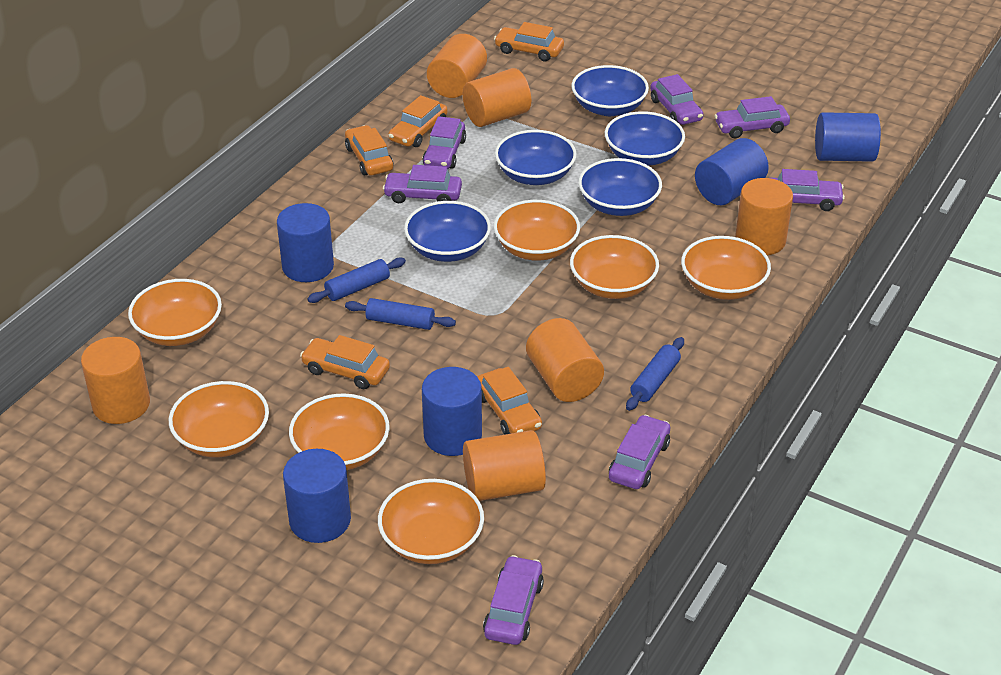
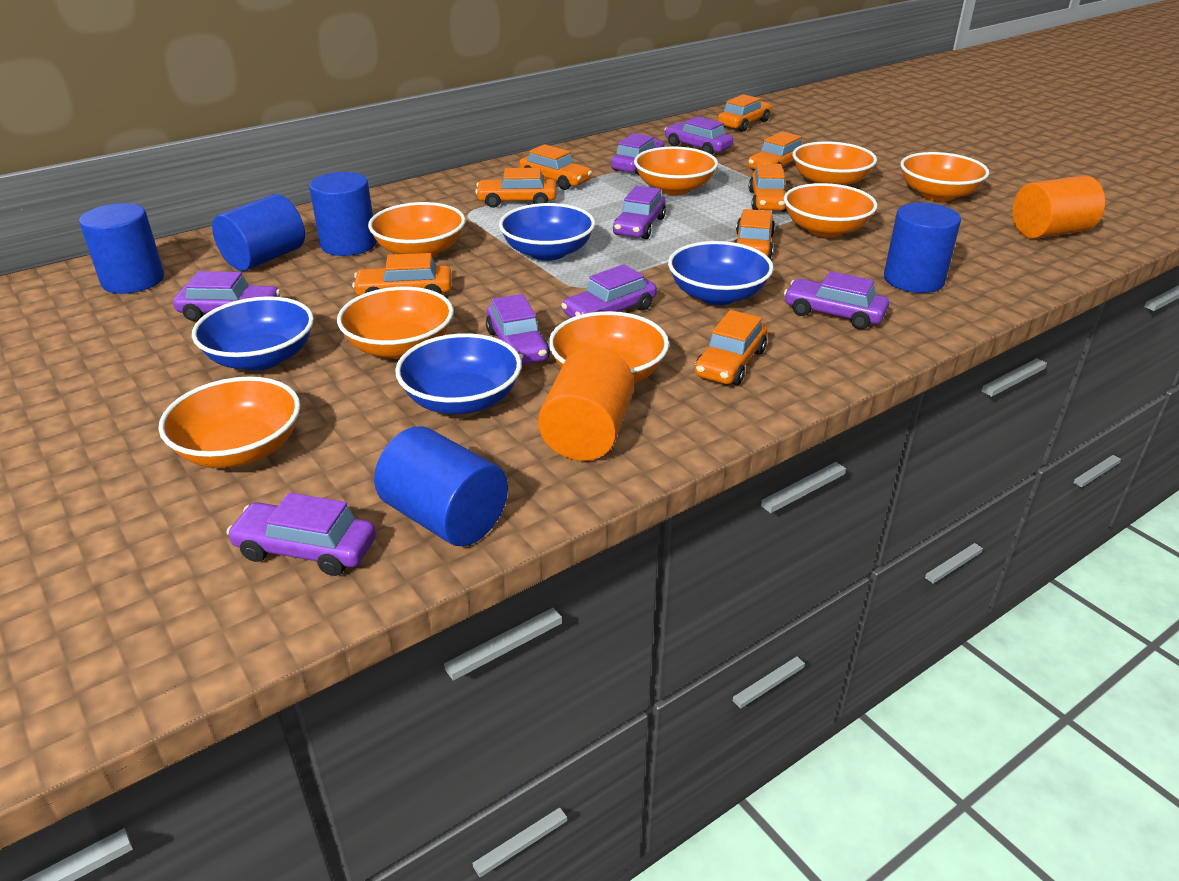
blue bowl: 5 -> 4
blue rolling pin: 3 -> 0
orange bowl: 7 -> 8
orange car: 5 -> 8
orange cylinder: 6 -> 2
purple car: 7 -> 8

